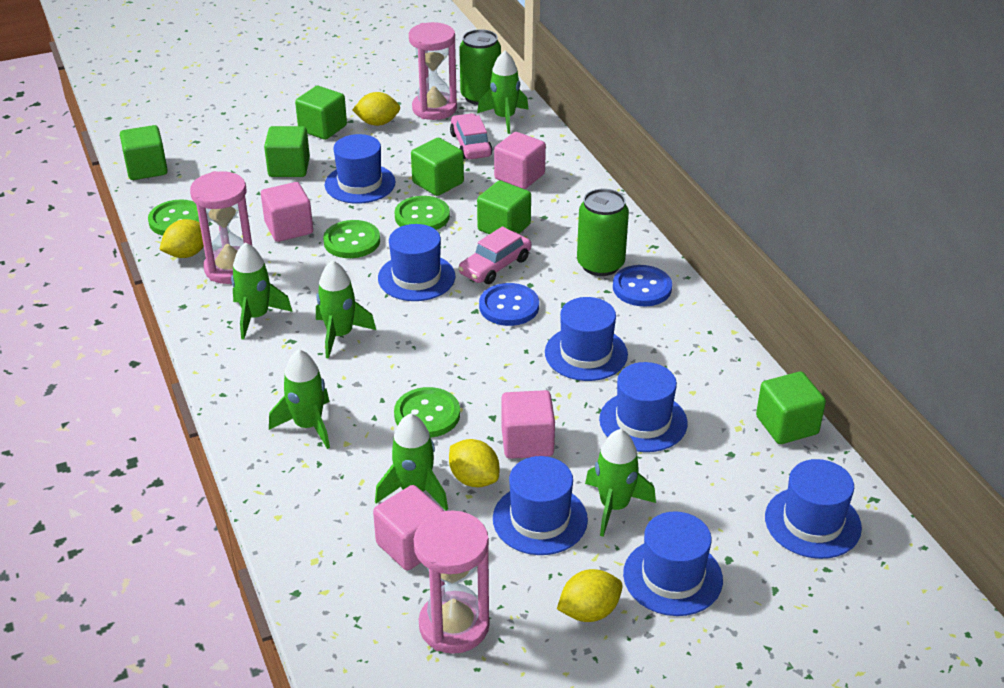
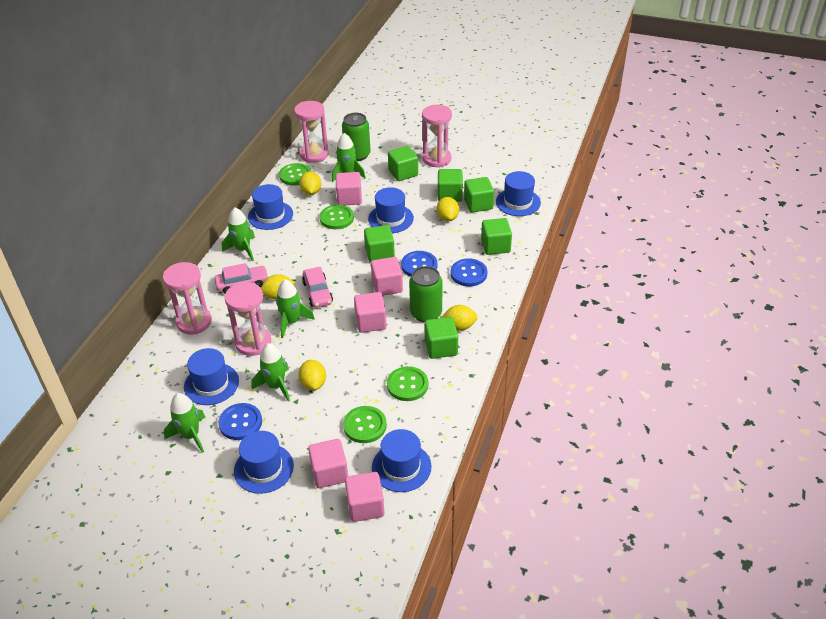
blue button: 2 -> 3
blue hat: 7 -> 6
green rocket: 6 -> 5
pink cube: 4 -> 5
pink hourglass: 3 -> 4
yellow lemon: 4 -> 5

